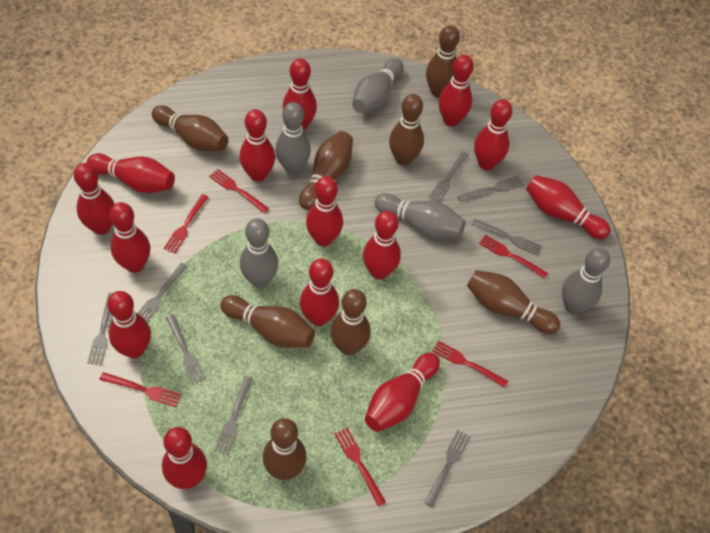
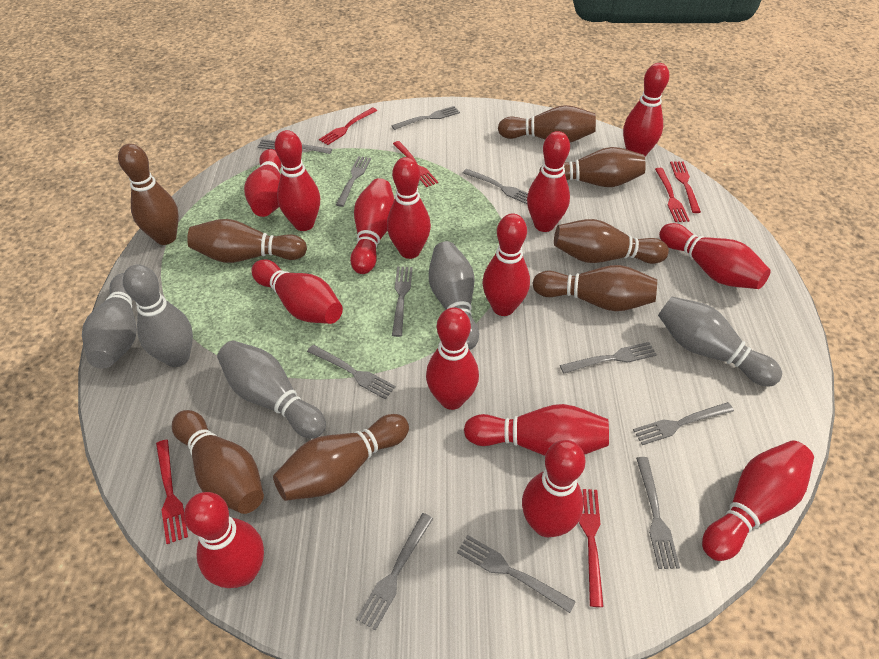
grey fork: 8 -> 11

